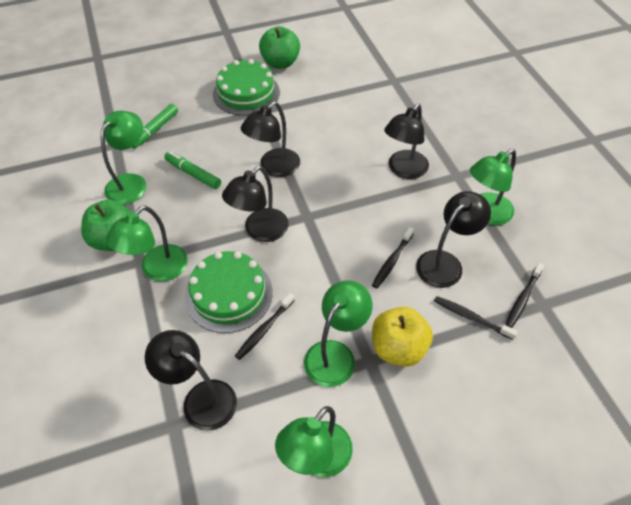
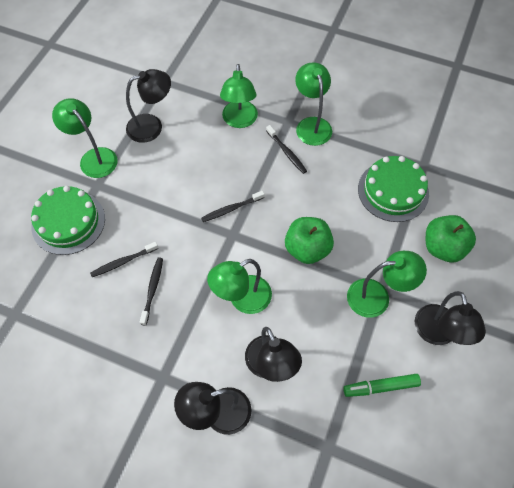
black lamp: 5 -> 4
green marker: 2 -> 1
yellow apple: 1 -> 0

